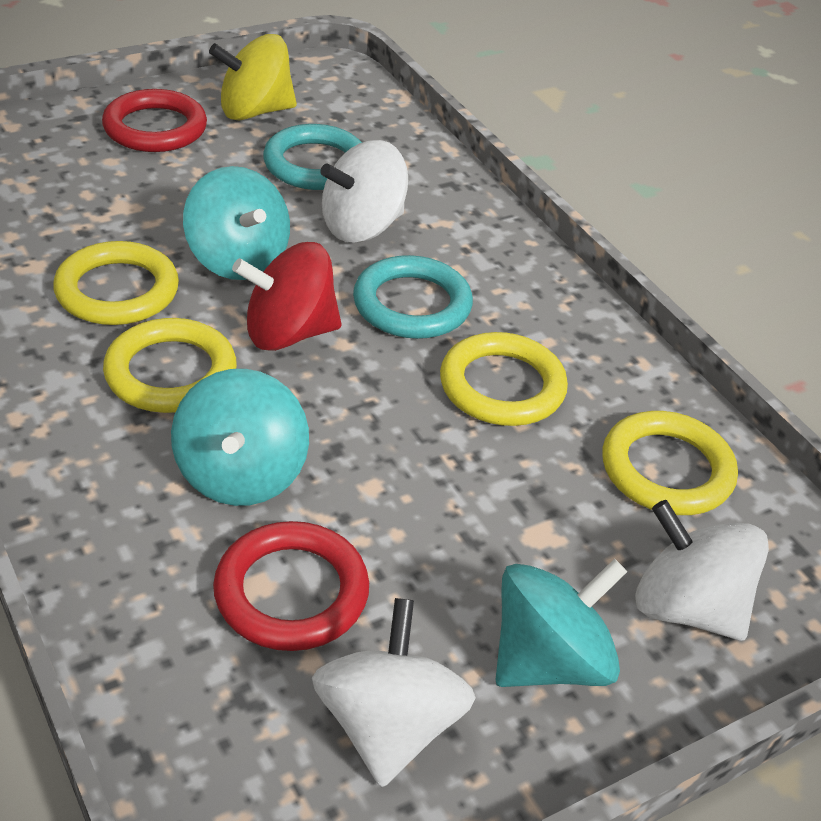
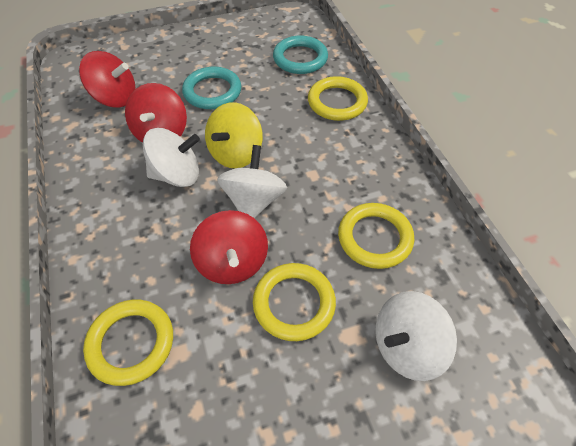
red ring: 2 -> 0
red spinning top: 1 -> 3
turquoise spinning top: 3 -> 0

